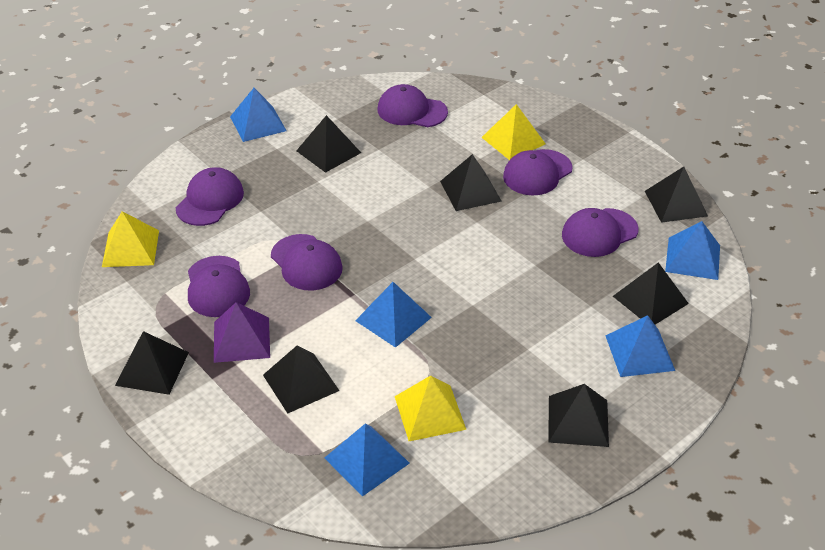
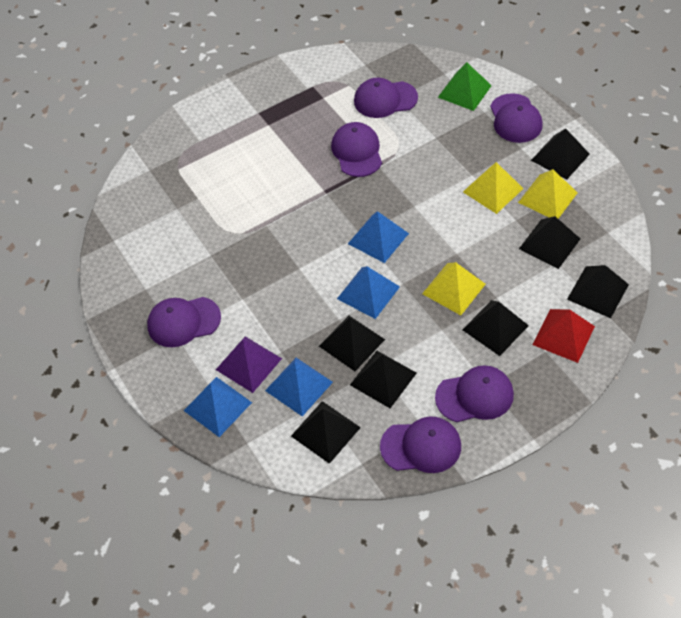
blue pyramid: 5 -> 4
green pyramid: 0 -> 1
red pyramid: 0 -> 1

